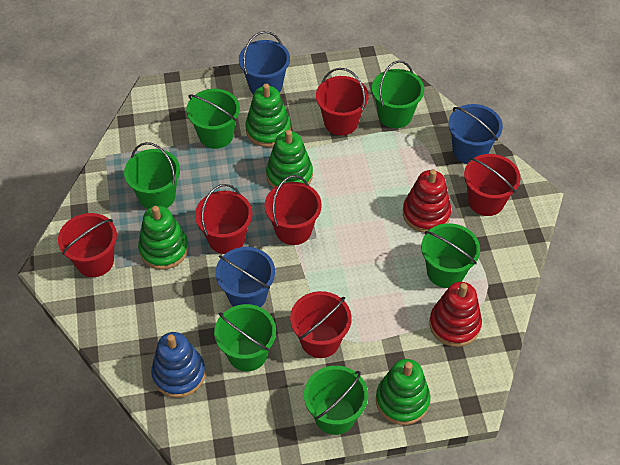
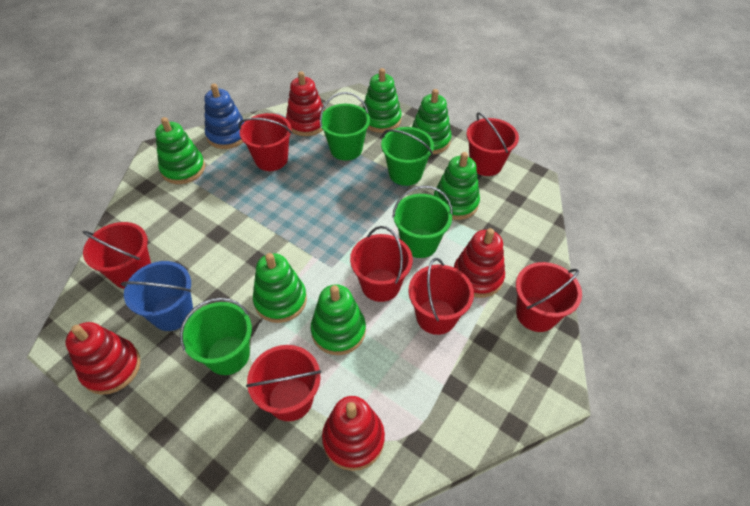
blue bucket: 3 -> 1
green bucket: 6 -> 4
green stacking toy: 4 -> 6
red bucket: 6 -> 7
red stacking toy: 2 -> 4

